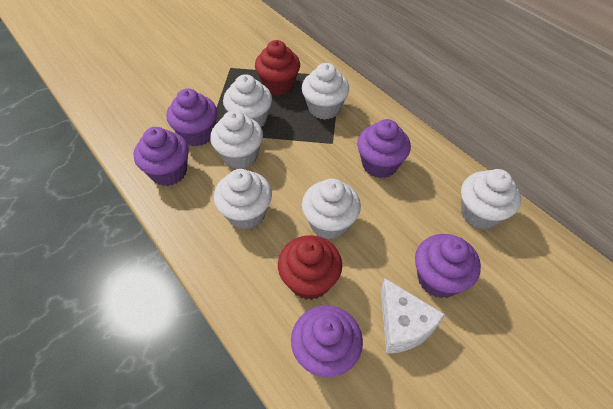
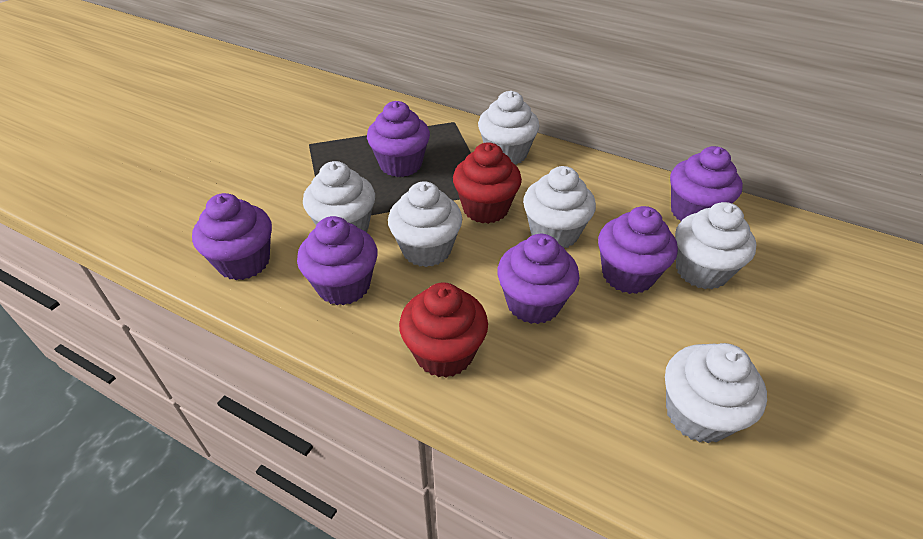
purple cupcake: 5 -> 6
white cheese: 1 -> 0

